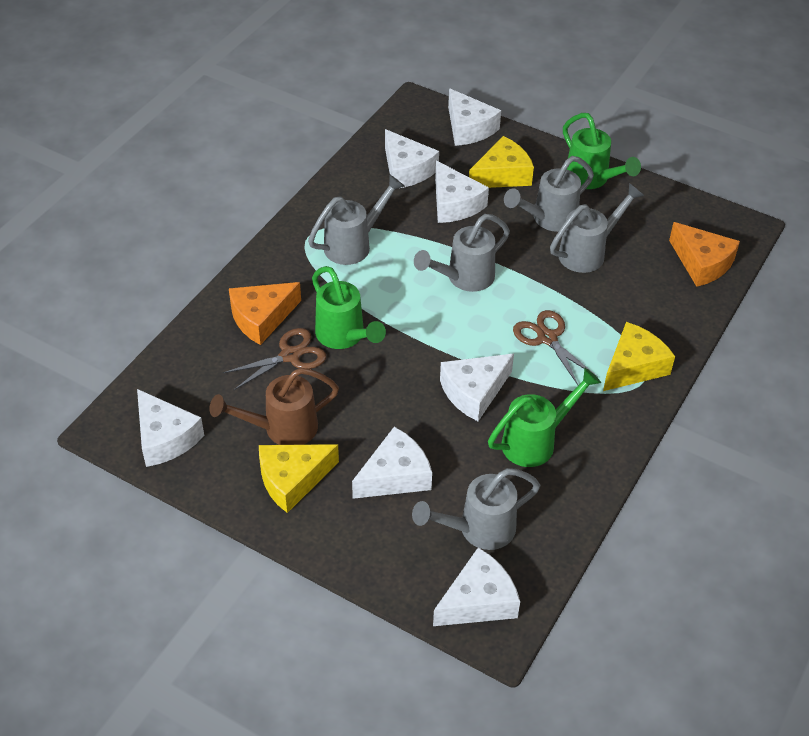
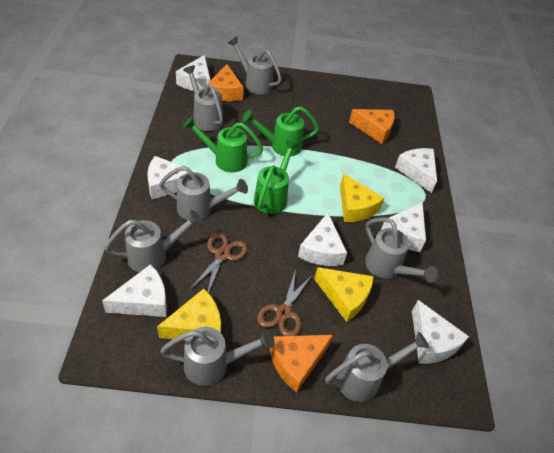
brown watering can: 1 -> 0
grey watering can: 5 -> 7
orange cheese: 2 -> 3

